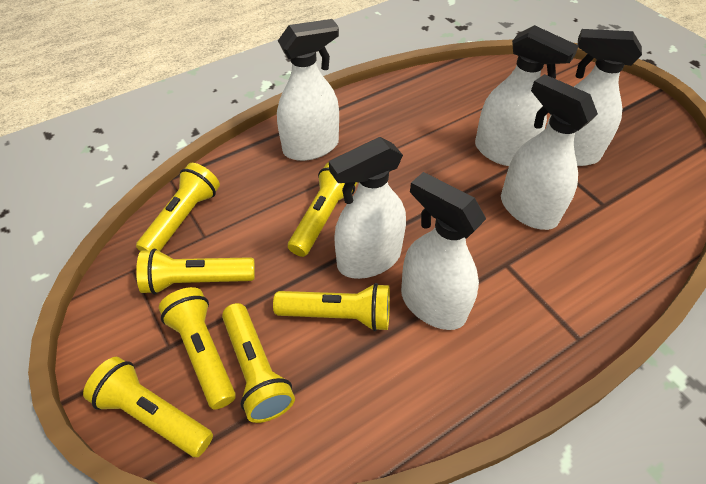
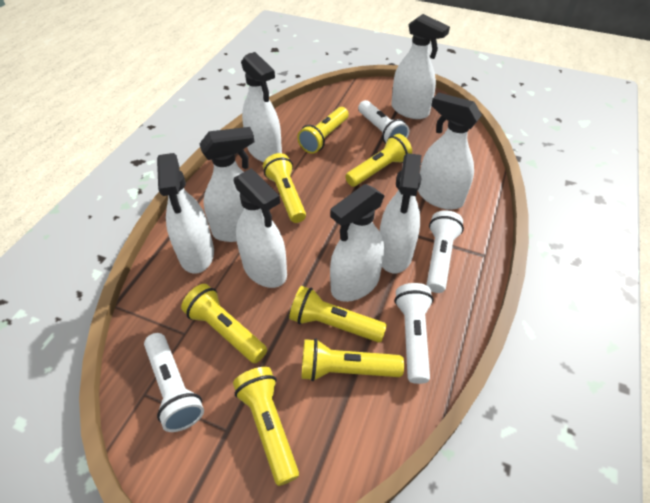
white flashlight: 0 -> 4
white spray bottle: 6 -> 8

